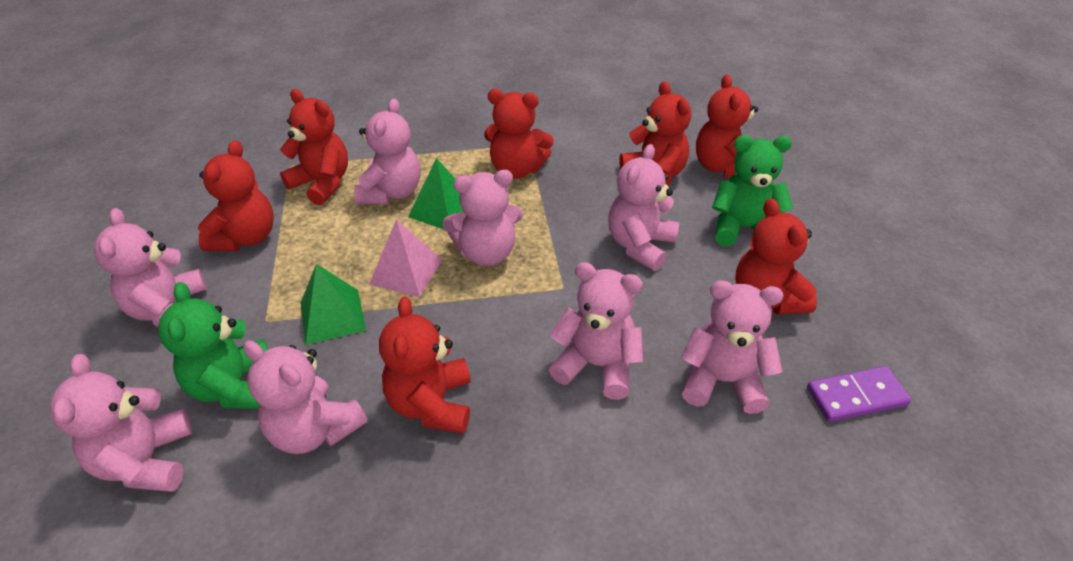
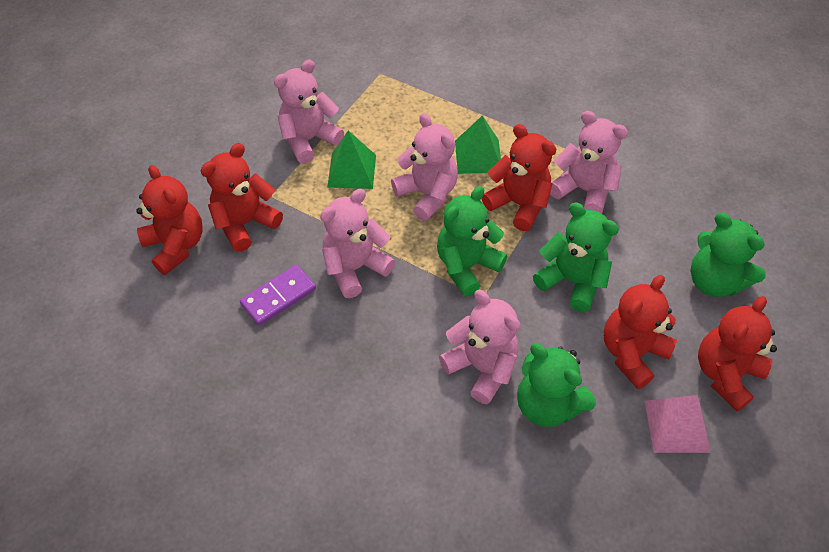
green teddy bear: 2 -> 4
pink teddy bear: 8 -> 5
red teddy bear: 7 -> 5

